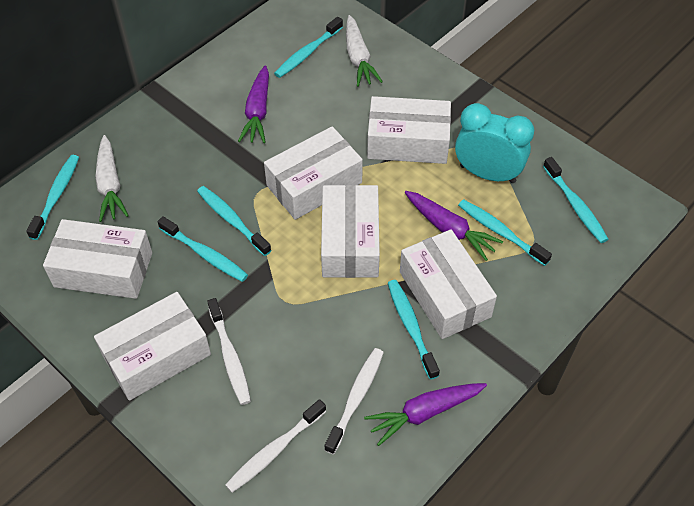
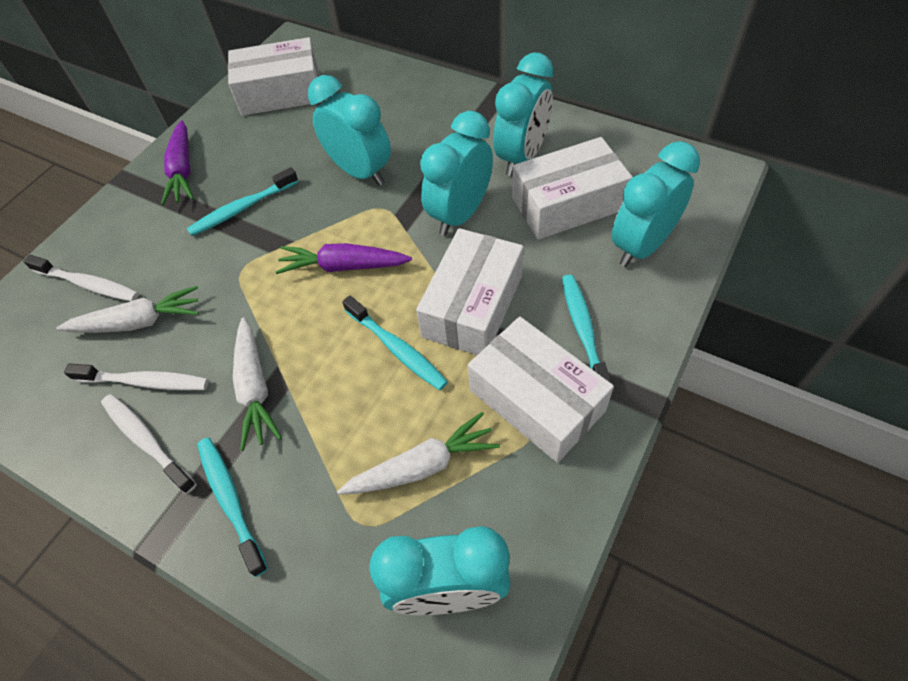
purple carrot: 3 -> 2
turquoise clock: 1 -> 5
turquoise toothbrush: 7 -> 4
white box: 6 -> 4
white carrot: 2 -> 3

